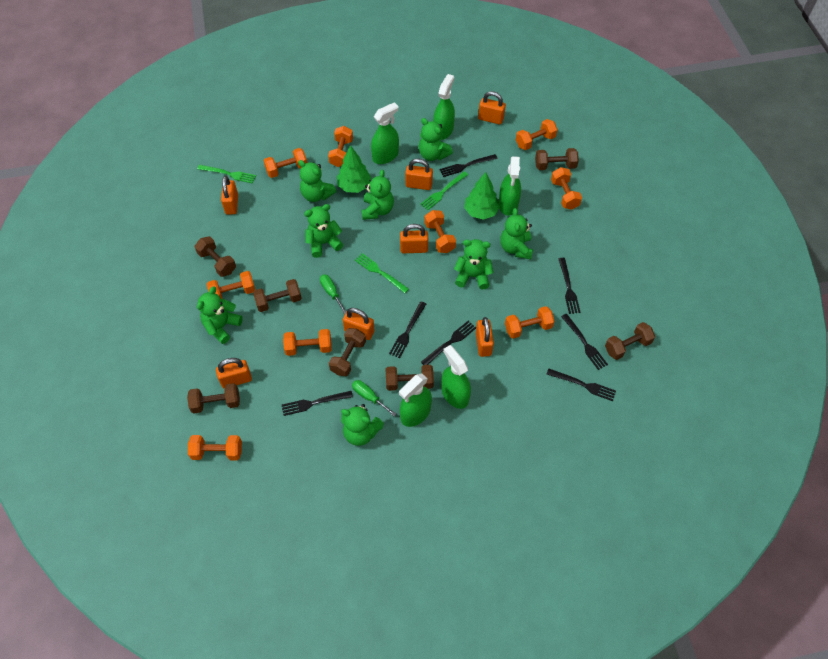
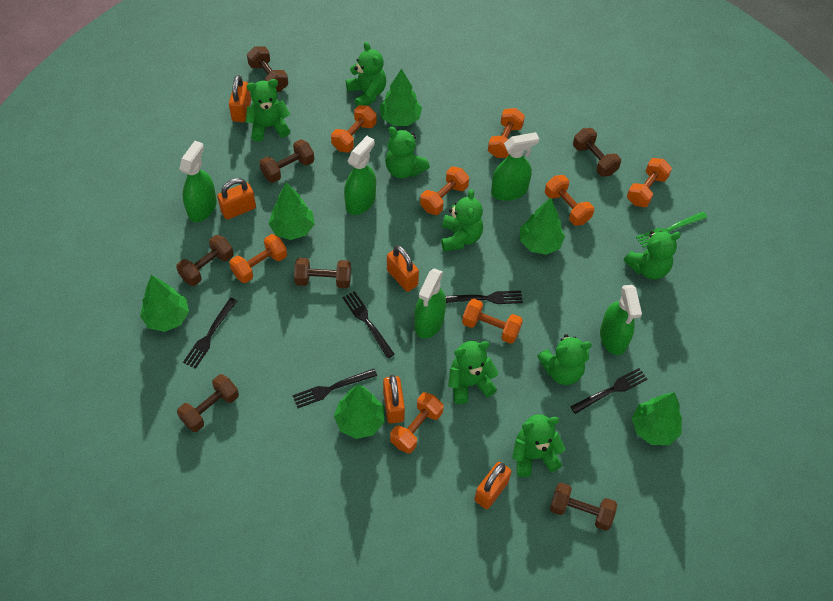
black fork: 7 -> 5
green fork: 3 -> 1
green screwdriver: 2 -> 0
green tree: 2 -> 6
orange dumbbell: 9 -> 8
orange padlock: 7 -> 5

